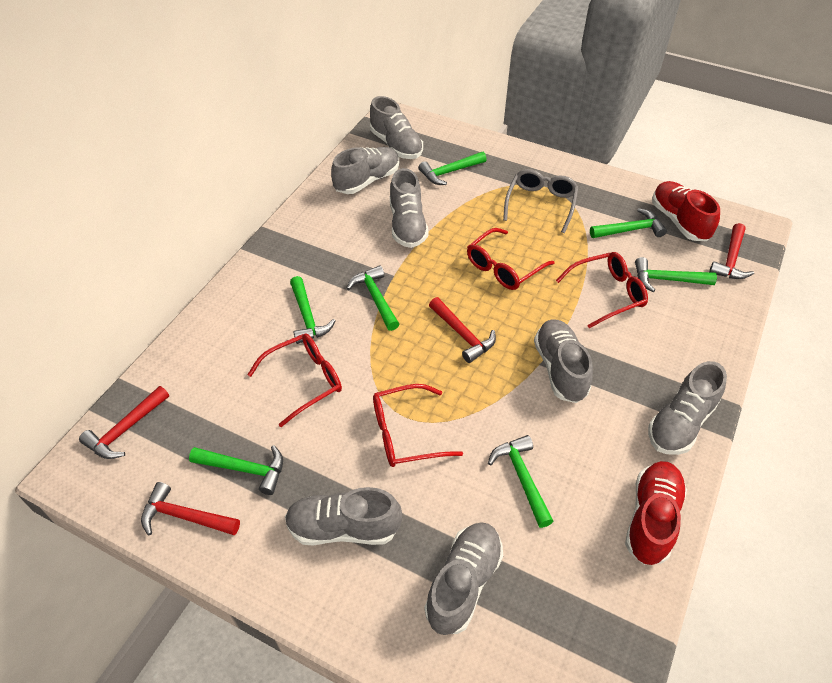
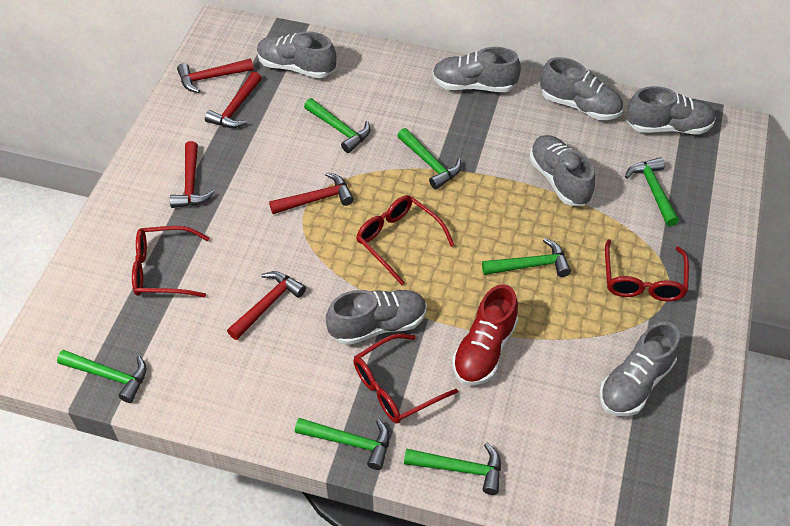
grey glasses: 1 -> 0
red hammer: 4 -> 5
red shoe: 2 -> 1

